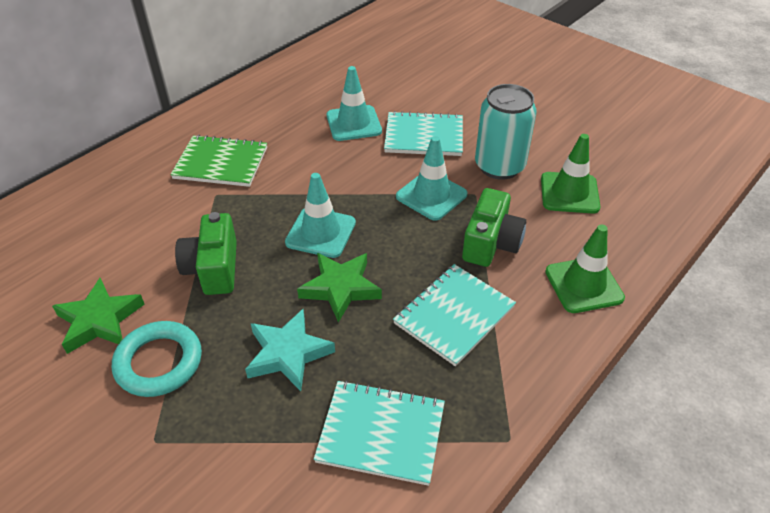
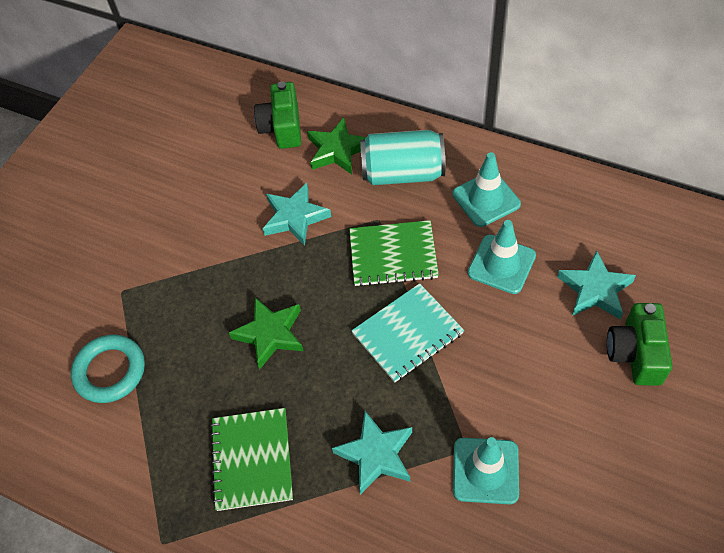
green notebook: 1 -> 2
green traffic cone: 2 -> 0
turquoise notebook: 3 -> 1
turquoise star: 1 -> 3

